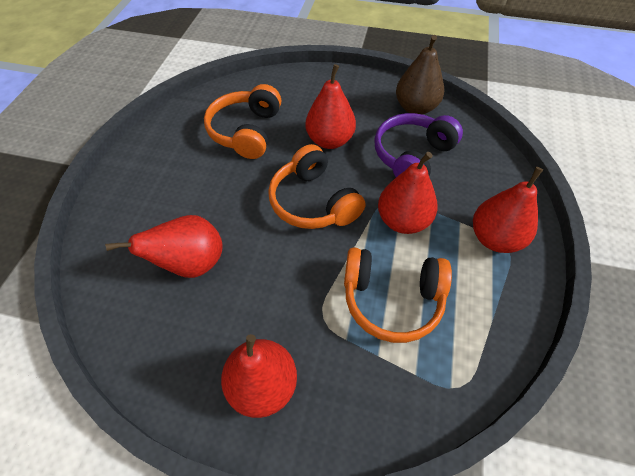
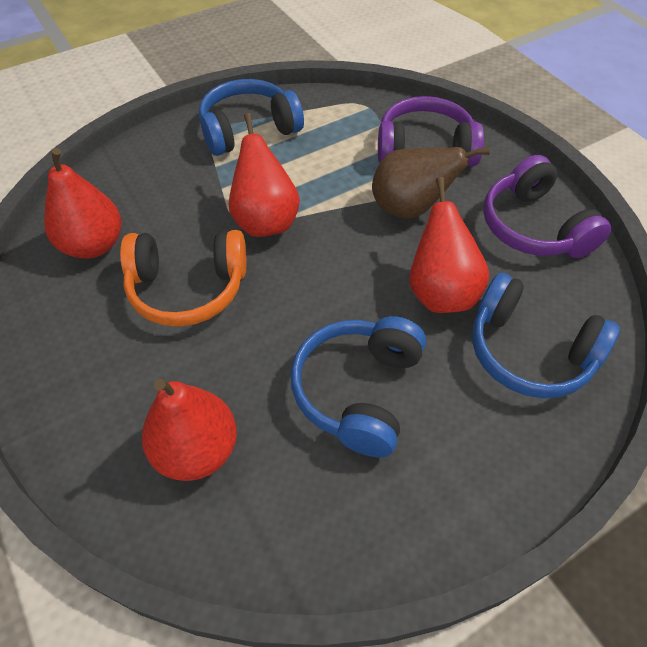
blue headphones: 0 -> 3
orange headphones: 3 -> 1
purple headphones: 1 -> 2
red pear: 5 -> 4

